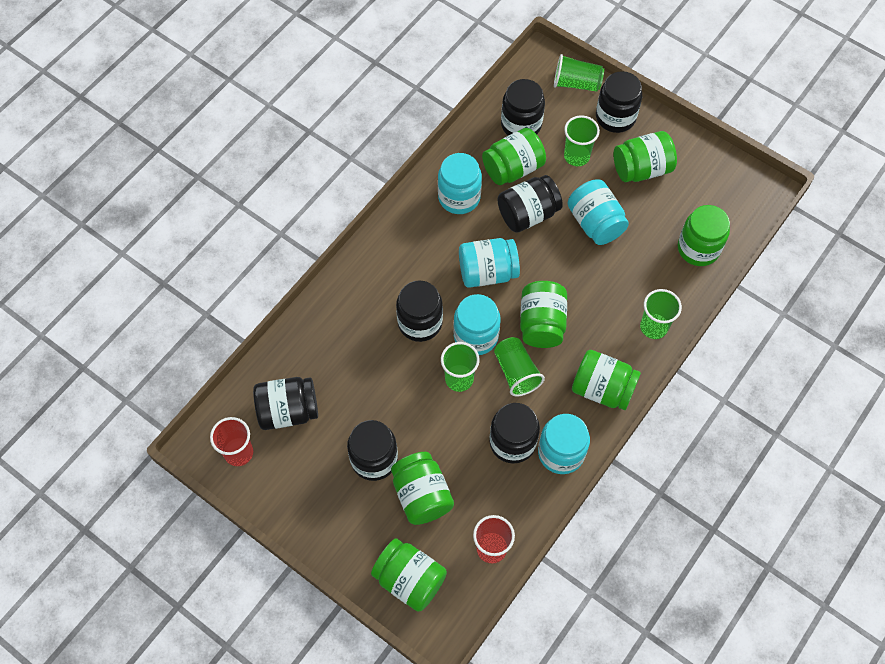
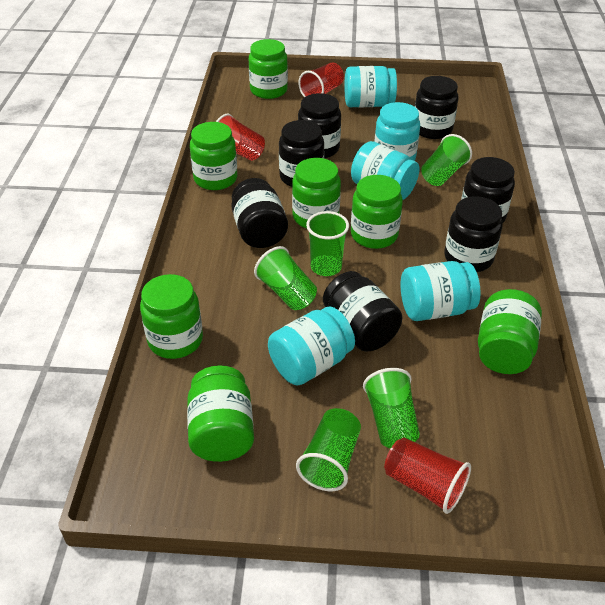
red cup: 2 -> 3

